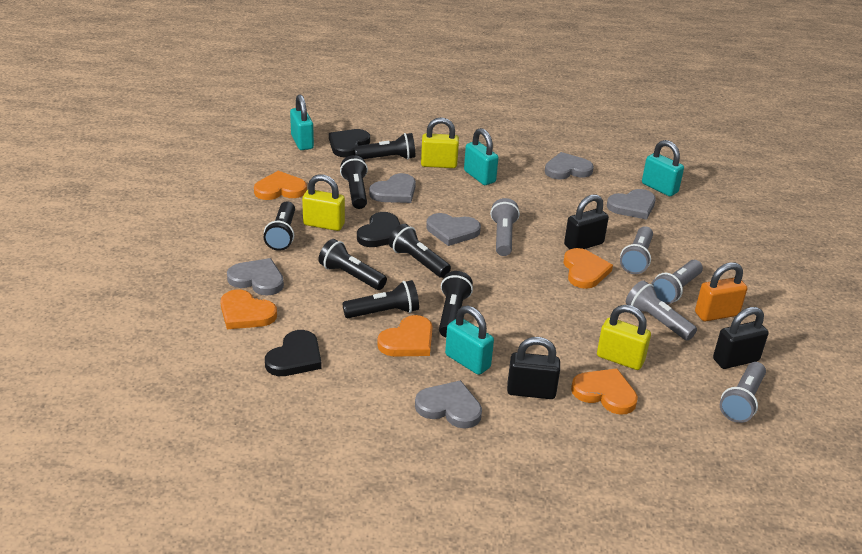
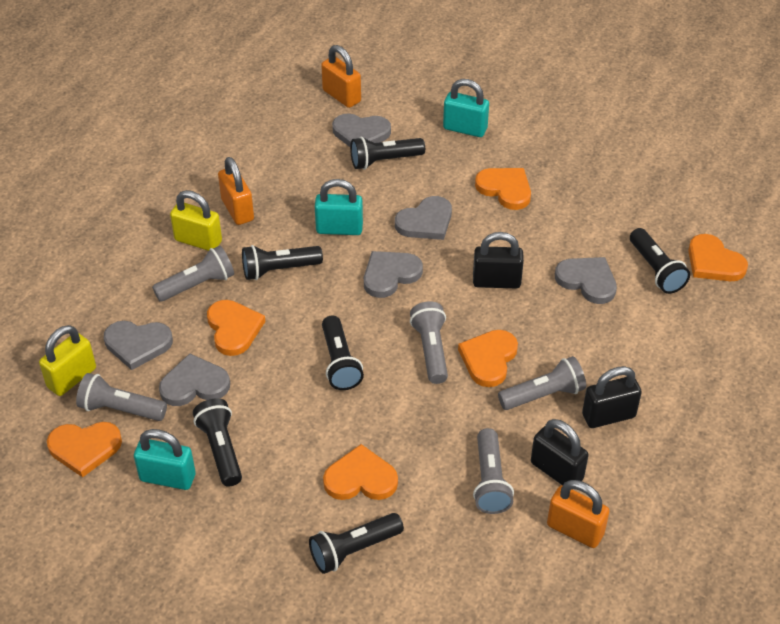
black flashlight: 7 -> 6
black heart: 3 -> 0
orange heart: 5 -> 6
orange padlock: 1 -> 3
turquoise padlock: 4 -> 3
yellow padlock: 3 -> 2

